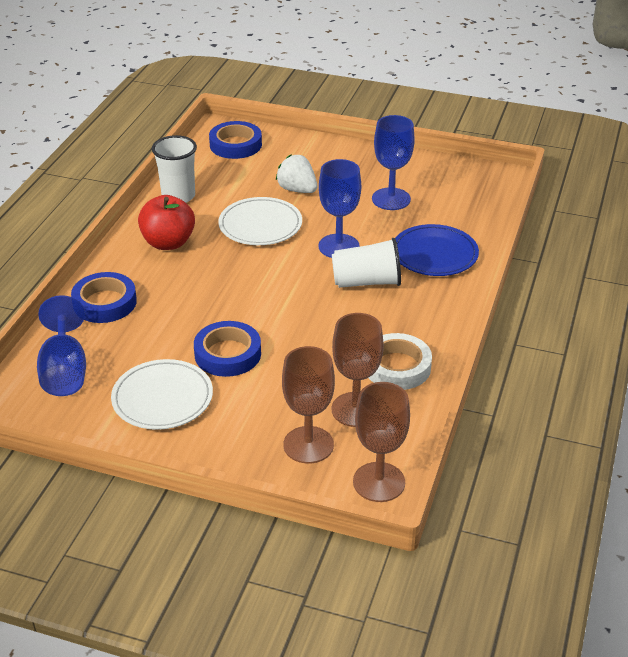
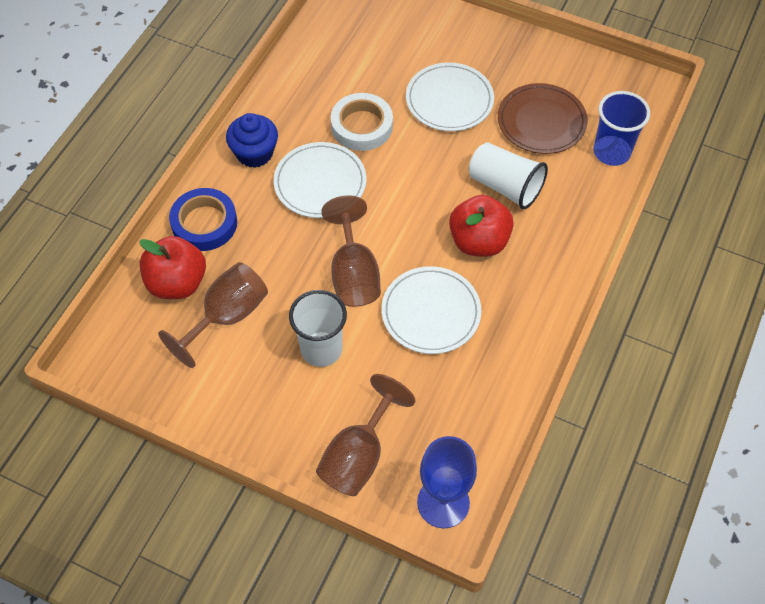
blue cup: 0 -> 1
blue cupcake: 0 -> 1
blue goblet: 3 -> 1
blue plate: 1 -> 0
blue tape: 3 -> 1
brown plate: 0 -> 1
red apple: 1 -> 2
white plate: 2 -> 3
white strawberry: 1 -> 0

